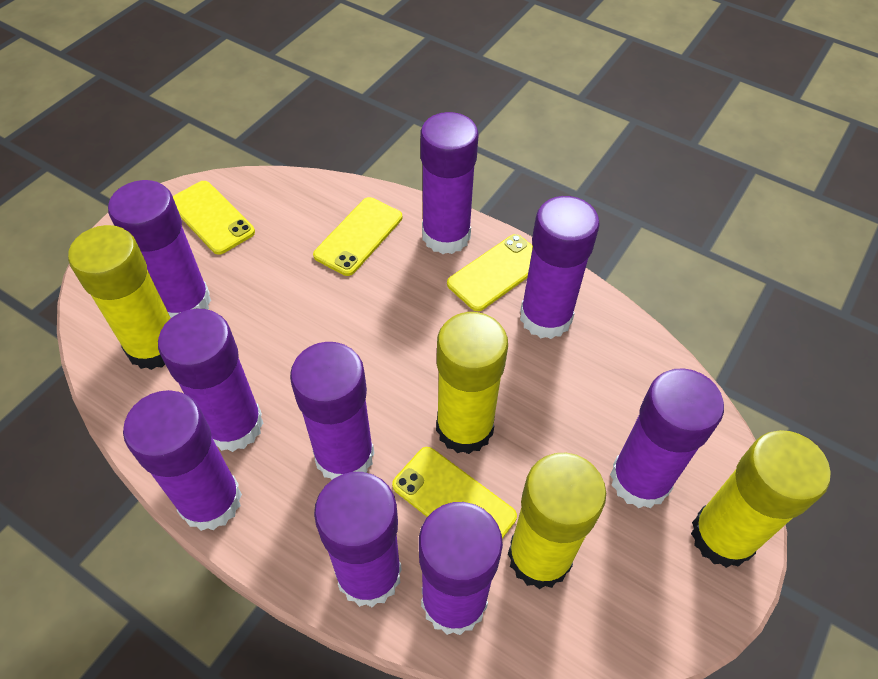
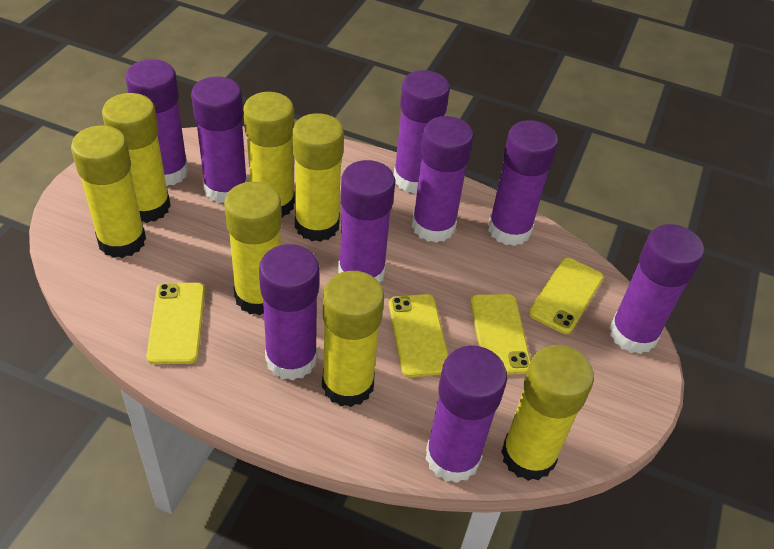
yellow glue stick: 4 -> 7

